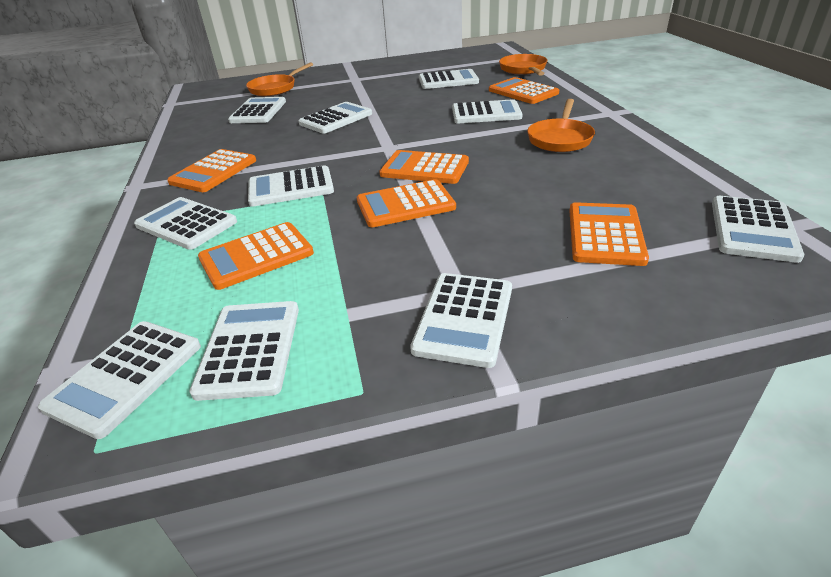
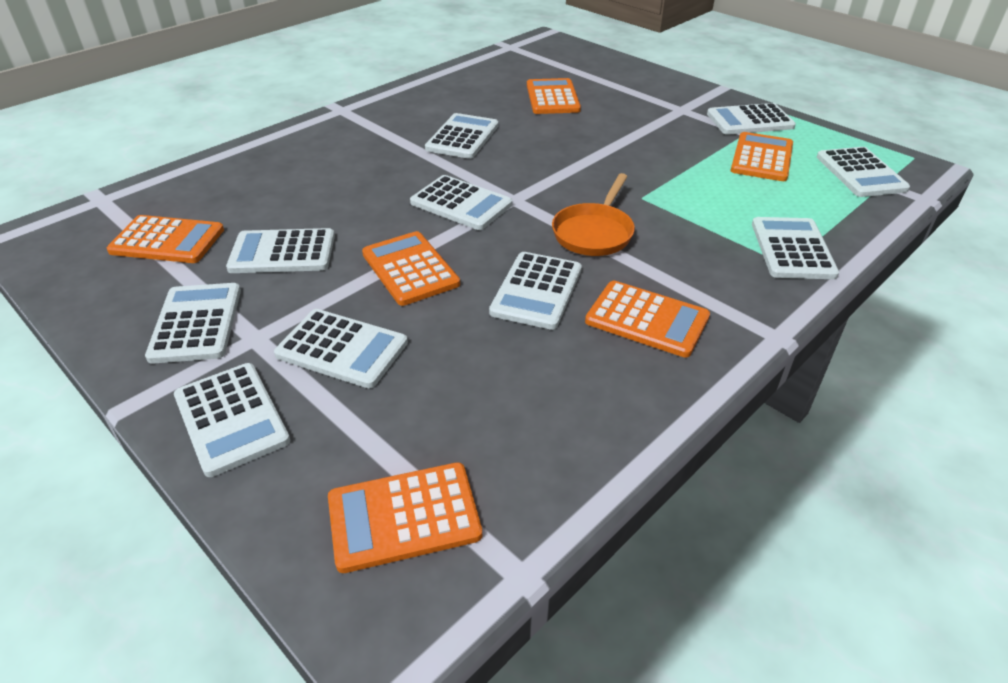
orange pan: 3 -> 1

